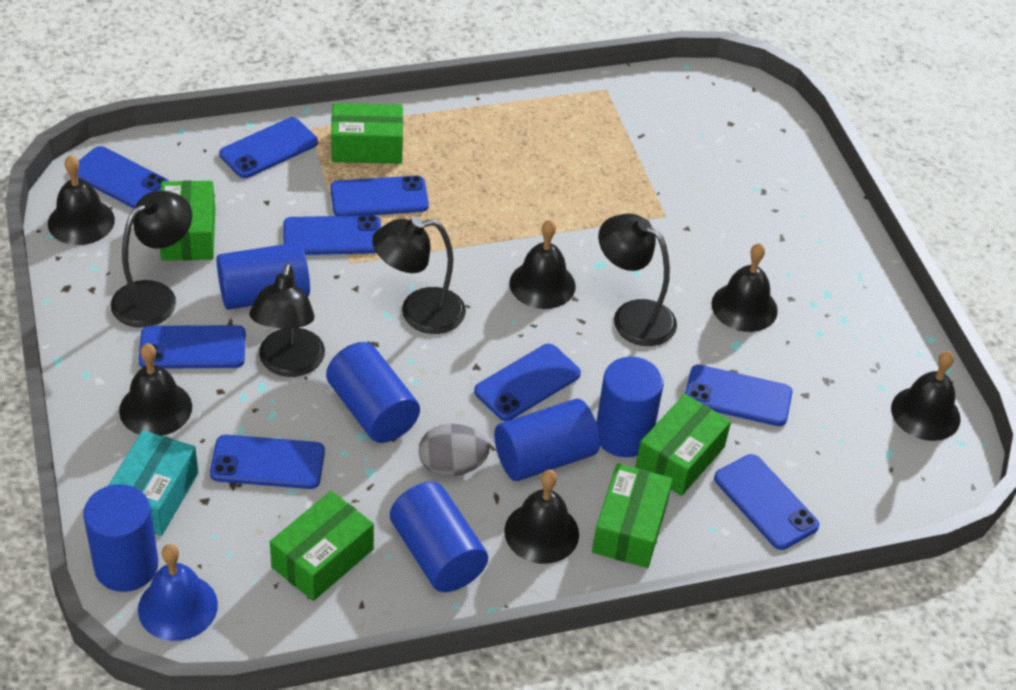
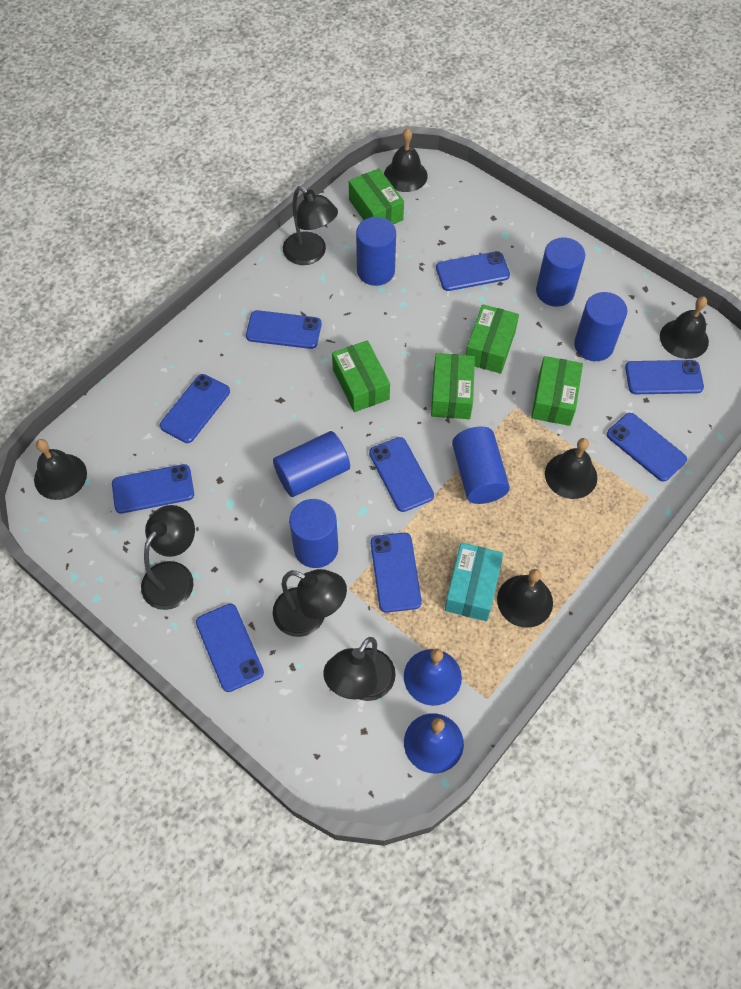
black bell: 6 -> 5
blue bell: 1 -> 2
grey egg: 1 -> 0

